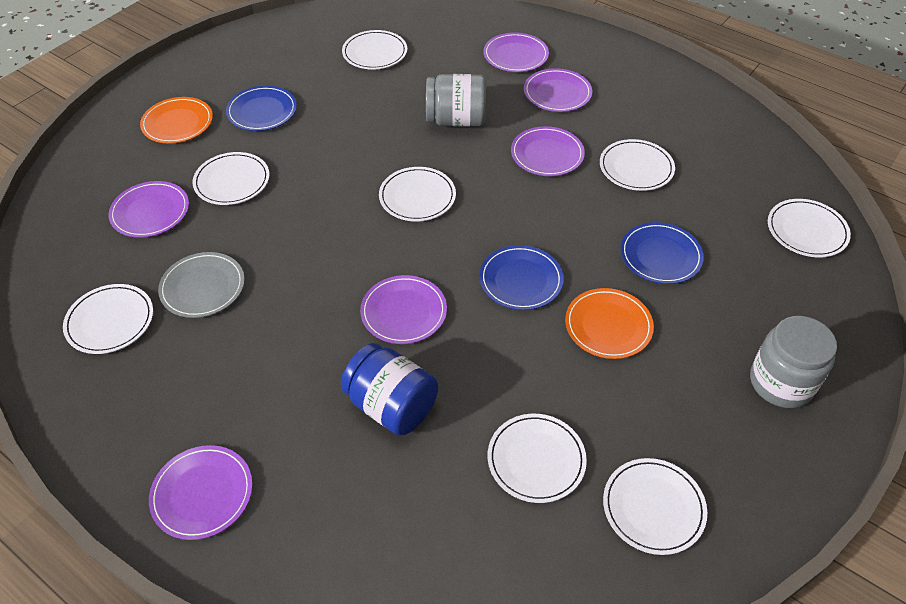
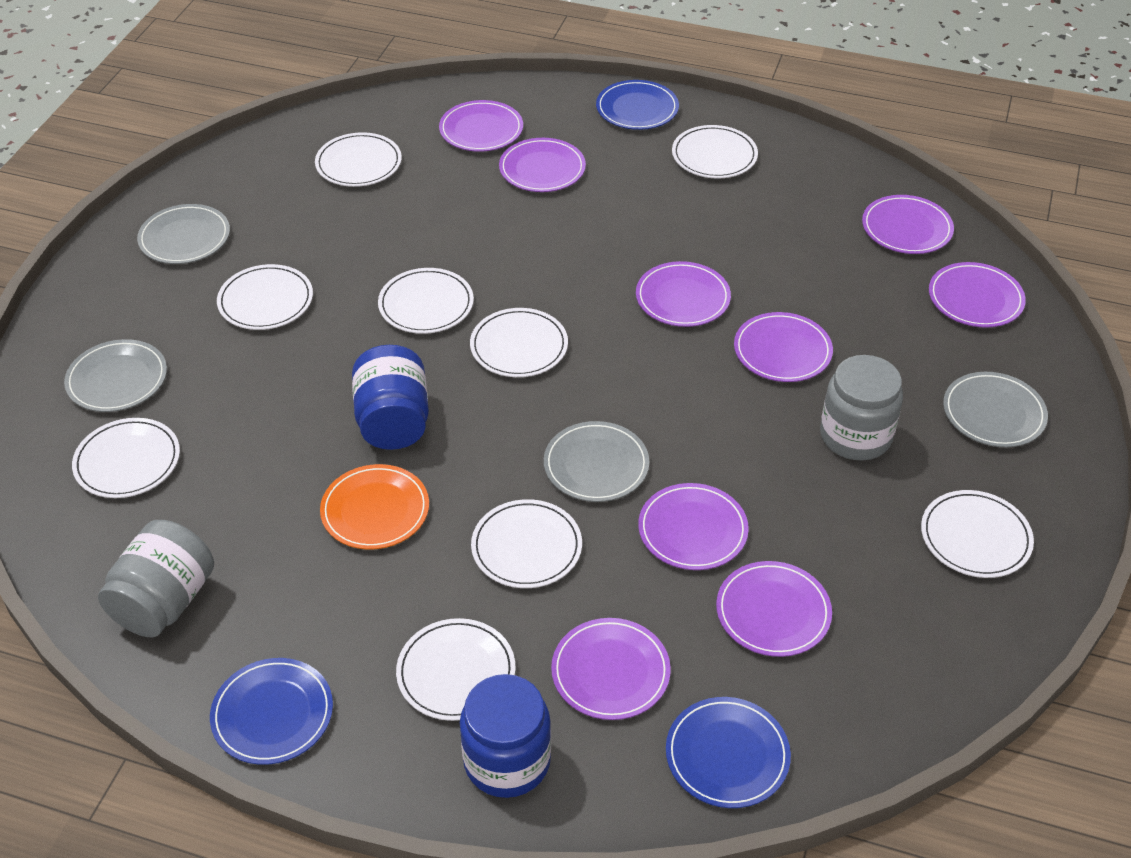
blue jar: 1 -> 2
grey plate: 1 -> 4
orange plate: 2 -> 1
purple plate: 6 -> 9
white plate: 8 -> 9

